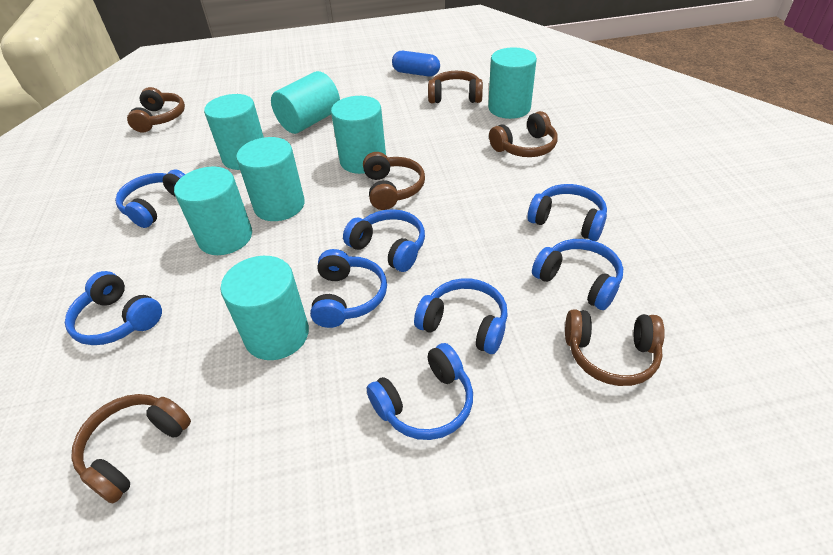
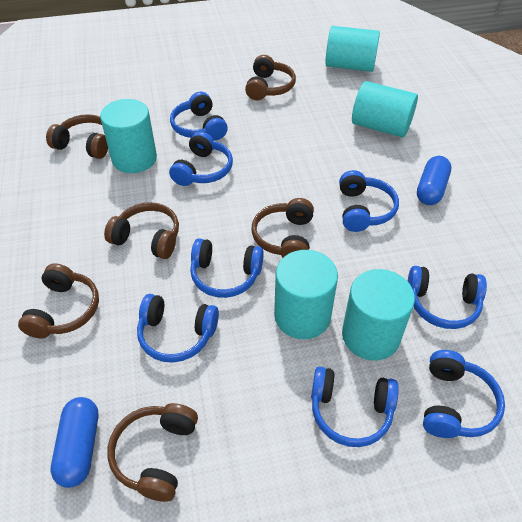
blue capsule: 1 -> 2
turquoise cylinder: 7 -> 5

